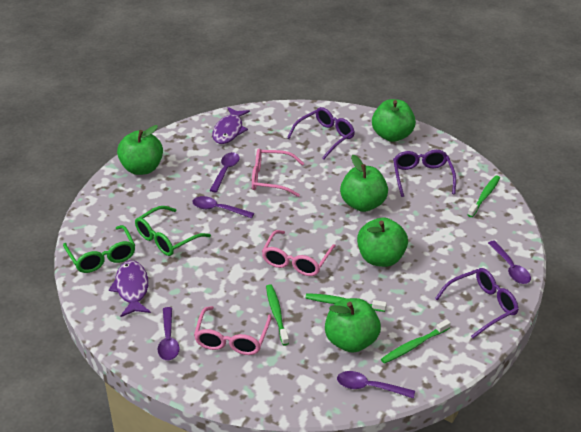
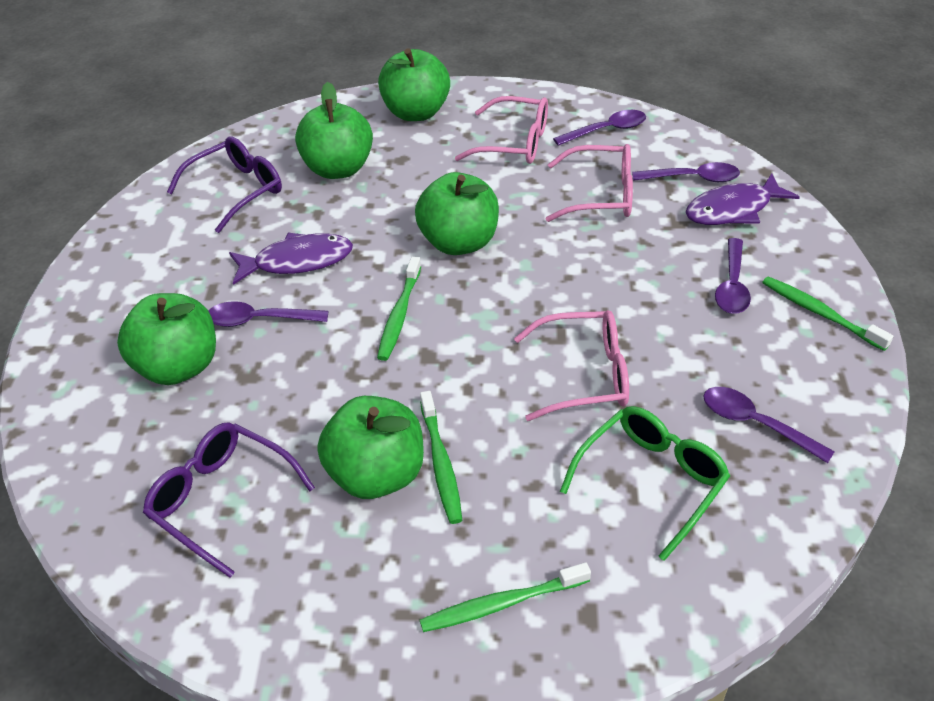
green glasses: 2 -> 1
purple glasses: 3 -> 2

